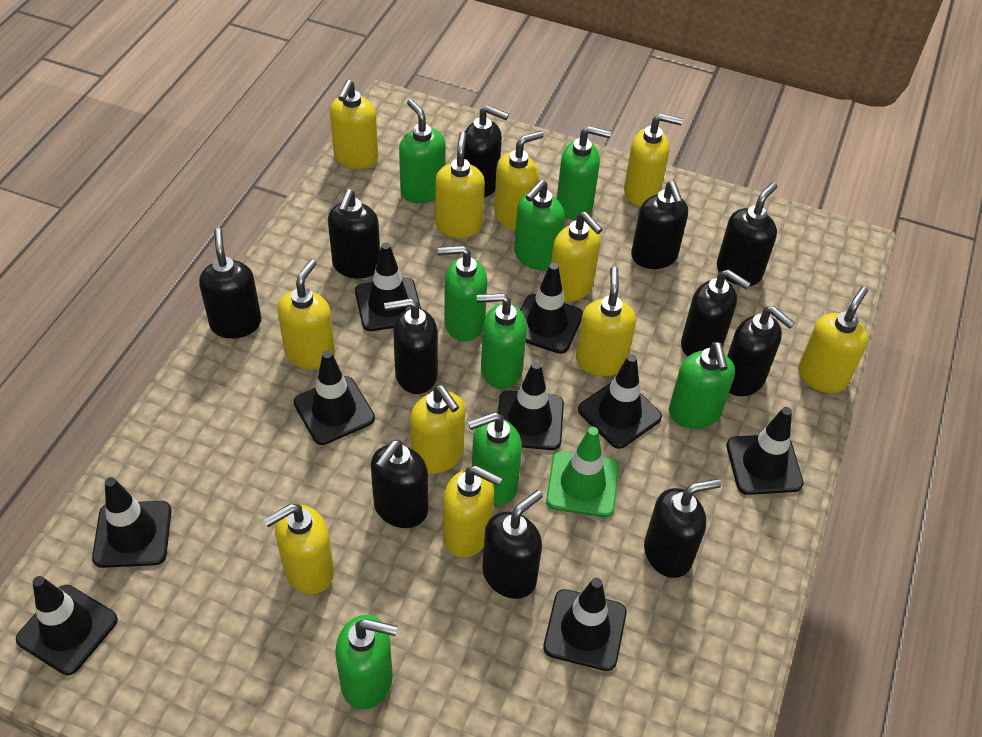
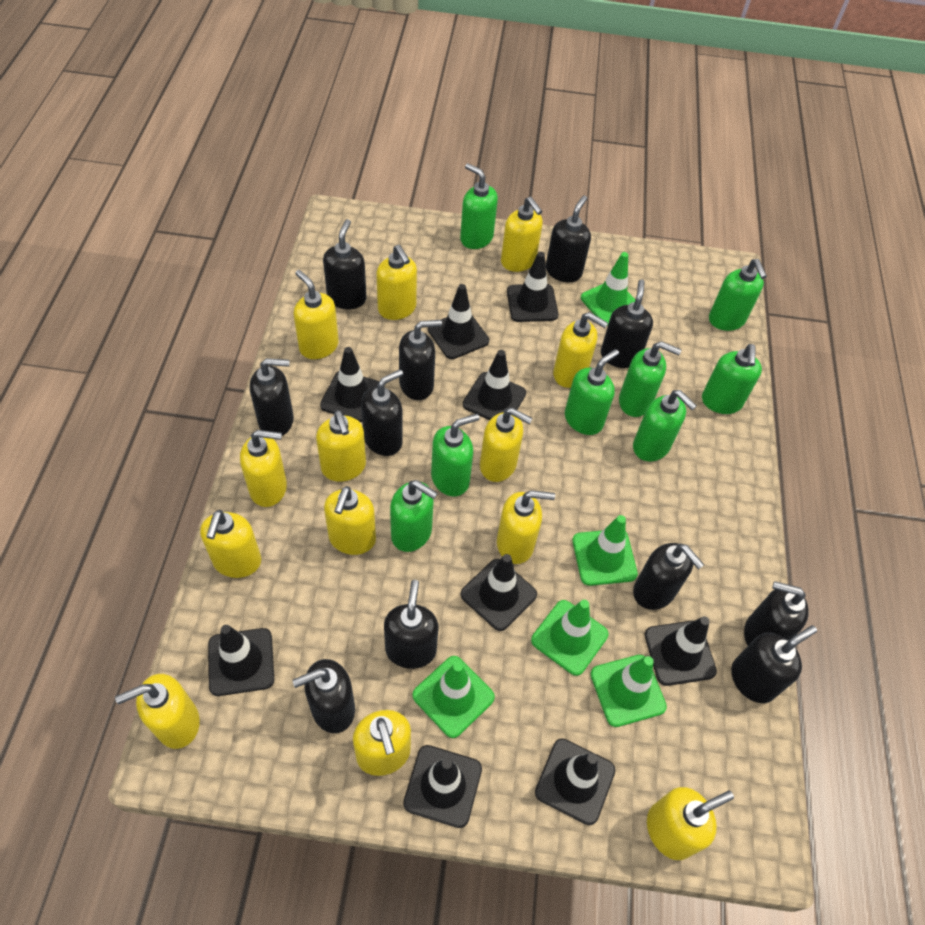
green traffic cone: 1 -> 5
yellow soap dispenser: 11 -> 13

